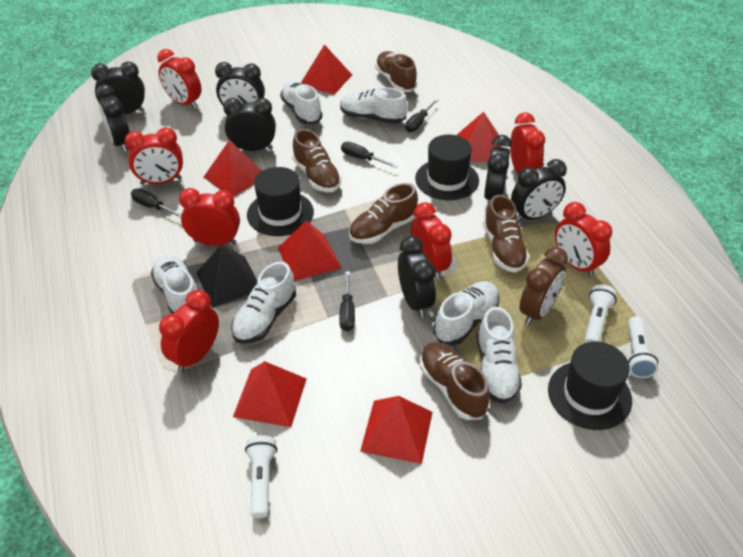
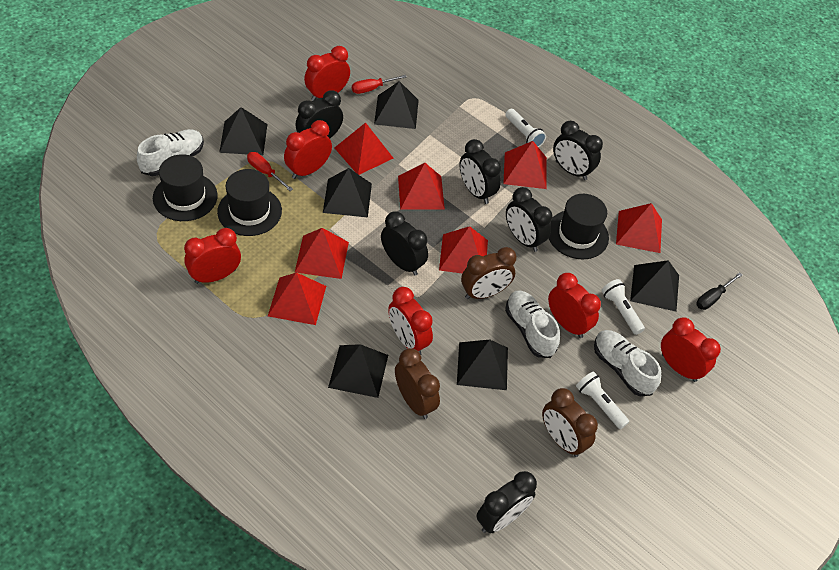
black clock: 7 -> 6
black pyramid: 1 -> 6
black screwdriver: 4 -> 1
brown clock: 1 -> 3
brown shoe: 5 -> 0
red clock: 7 -> 6
red pyramid: 6 -> 7
red screwdriver: 0 -> 2
white shoe: 6 -> 3

